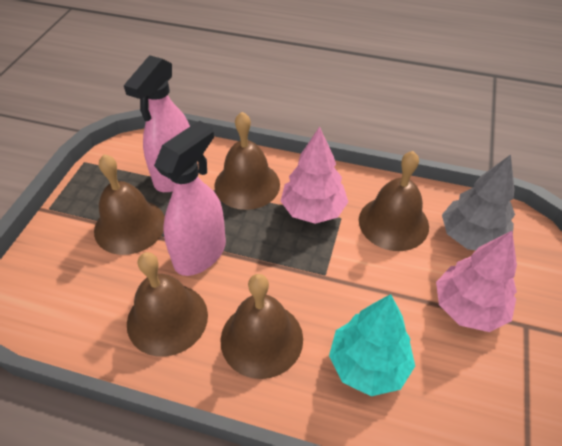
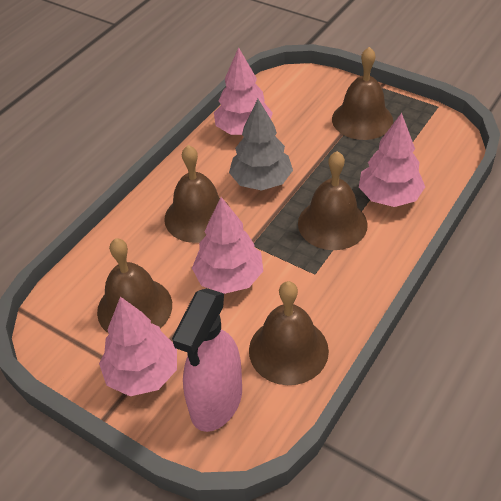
pink spray bottle: 2 -> 1
pink tree: 2 -> 4
turquoise tree: 1 -> 0

